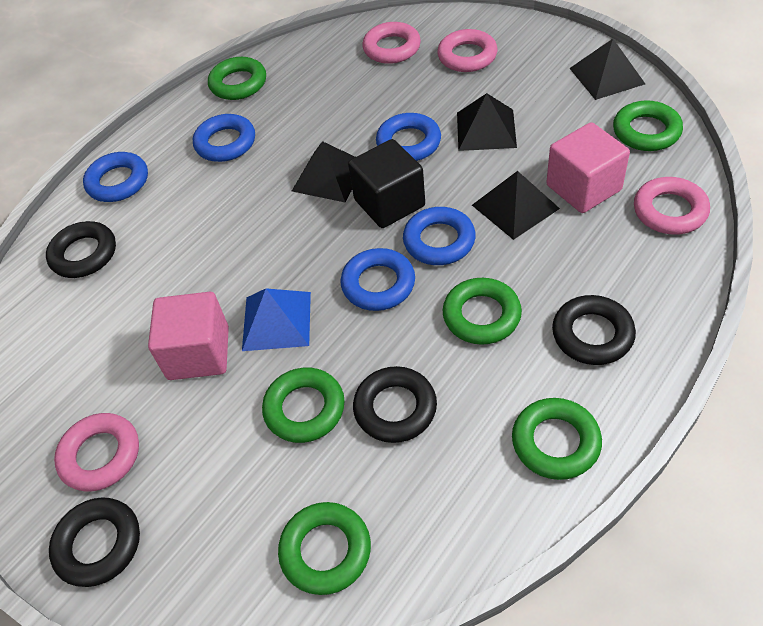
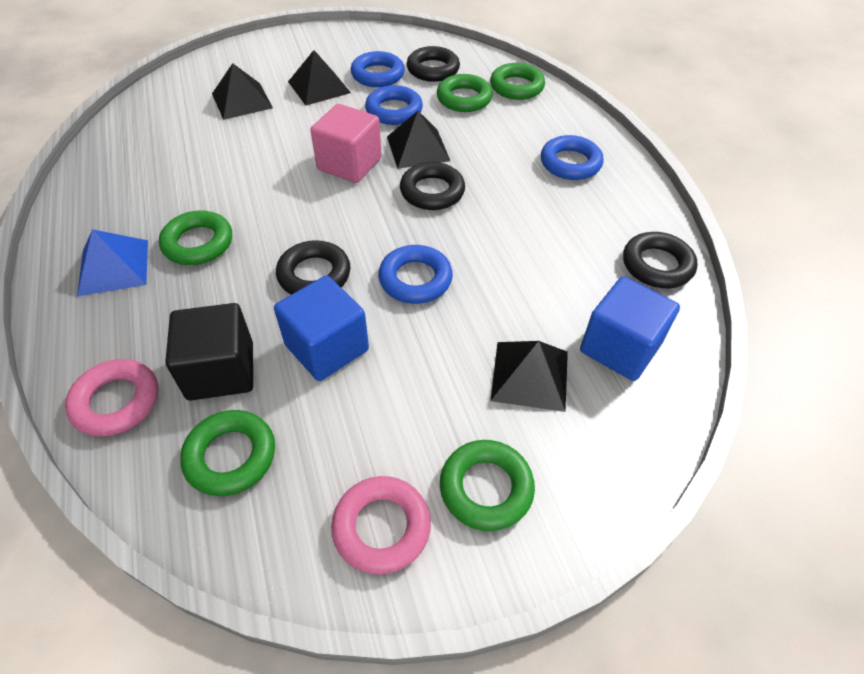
blue cube: 0 -> 2
blue ring: 5 -> 4
green ring: 6 -> 5
pink cube: 2 -> 1
pink ring: 4 -> 2

